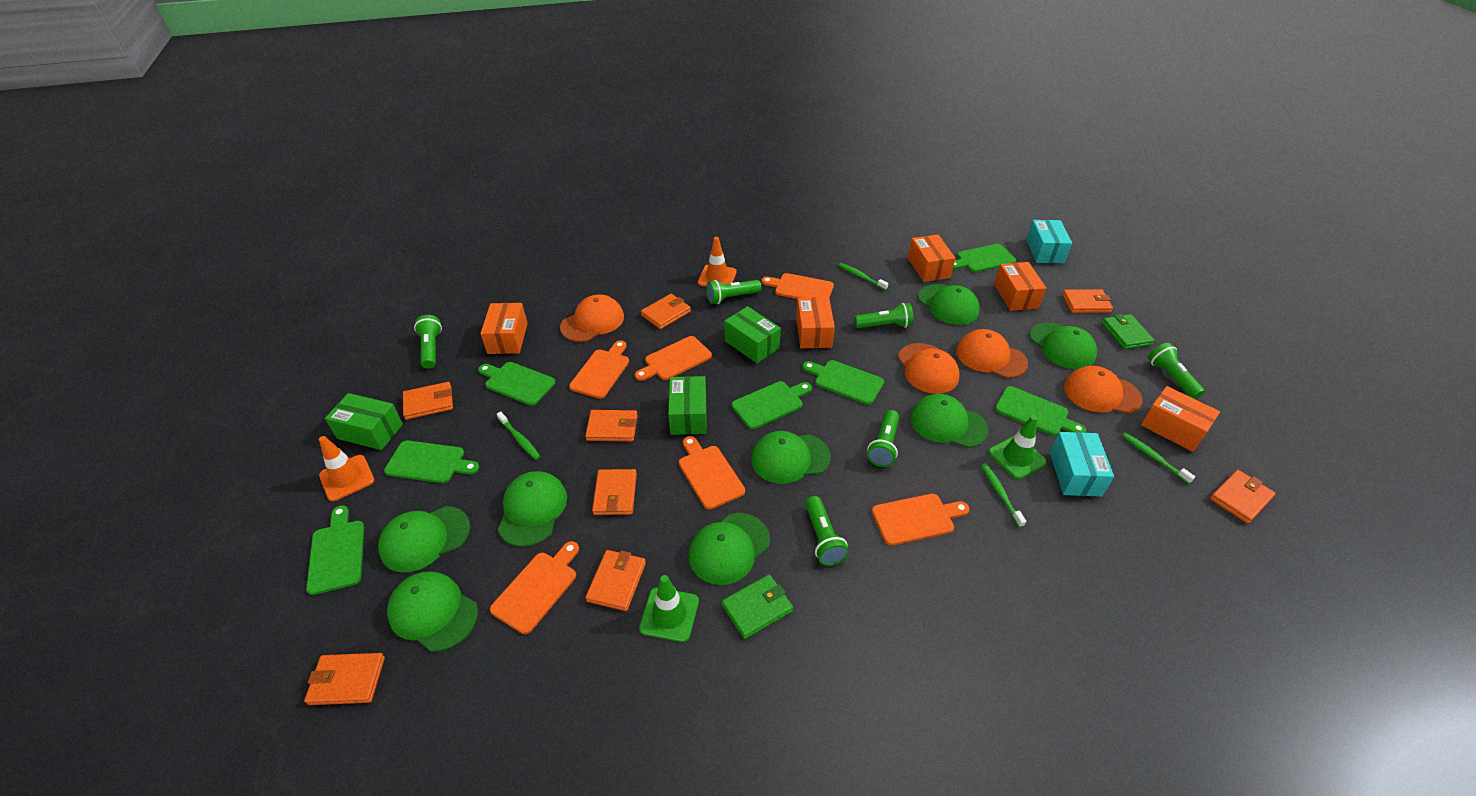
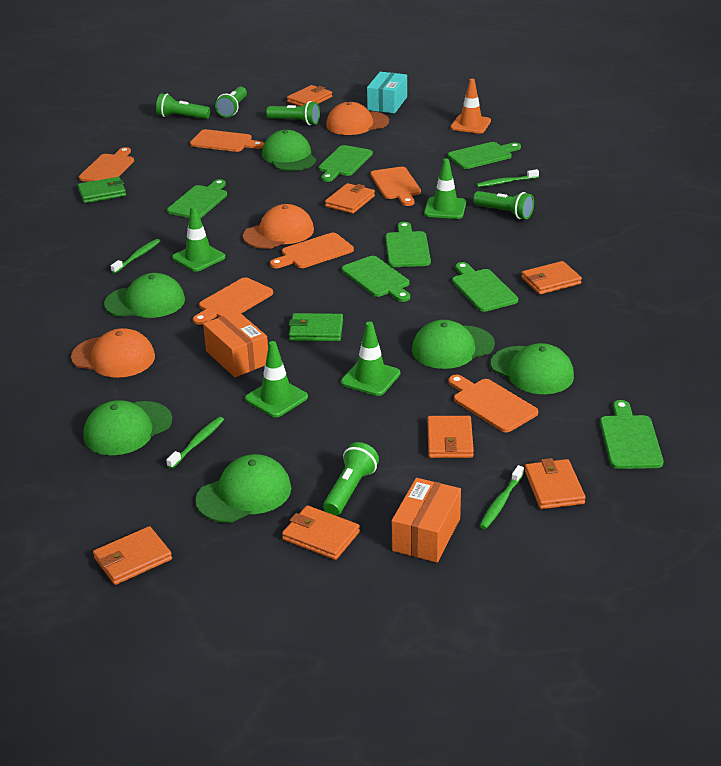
green box: 3 -> 0
green cap: 8 -> 6
green flashlight: 6 -> 5
green traffic cone: 2 -> 4
orange box: 5 -> 2
orange cap: 4 -> 3
orange traffic cone: 2 -> 1
orange wallet: 8 -> 7
turquoise box: 2 -> 1

